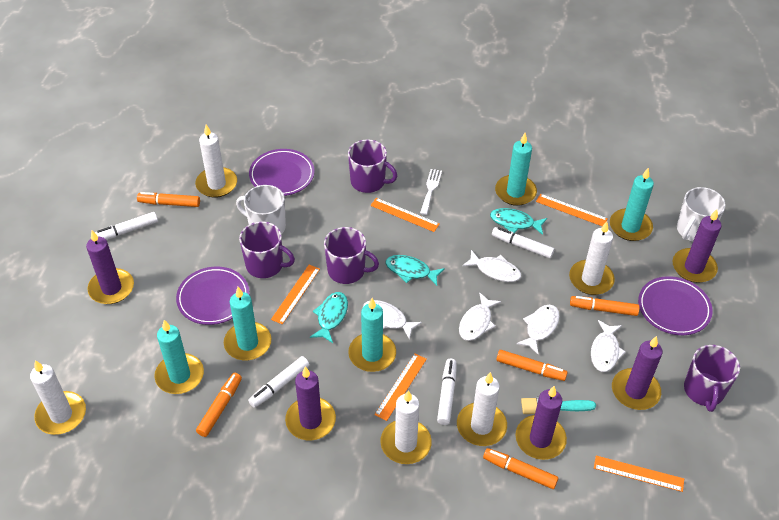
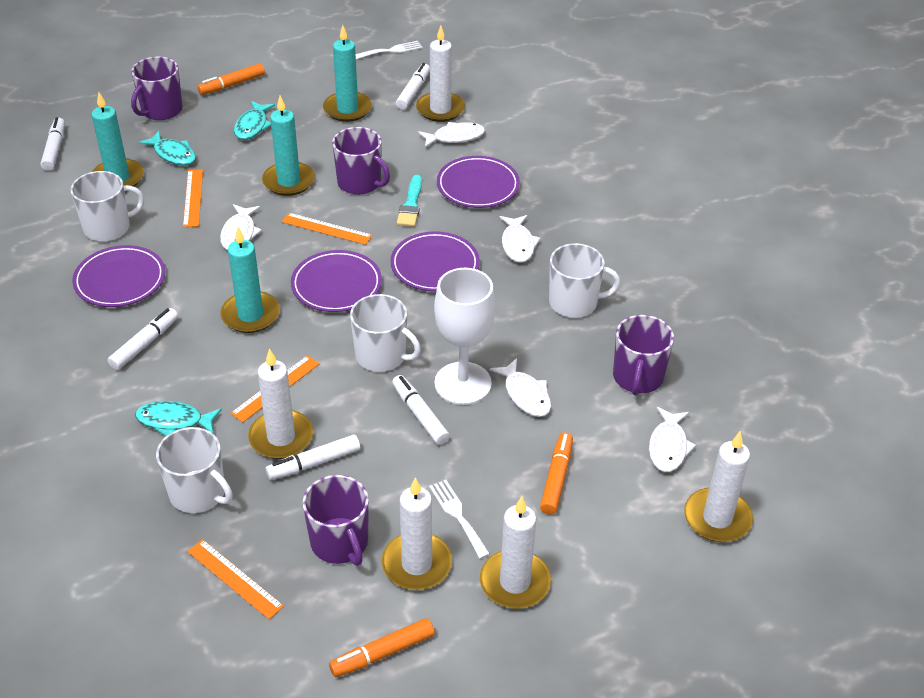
orange marker: 5 -> 3
orange ruler: 5 -> 4
purple candle: 5 -> 0
purple plate: 3 -> 4
turquoise candle: 5 -> 4
white fork: 1 -> 2
white goblet: 0 -> 1
white marker: 4 -> 5
white mug: 2 -> 4

